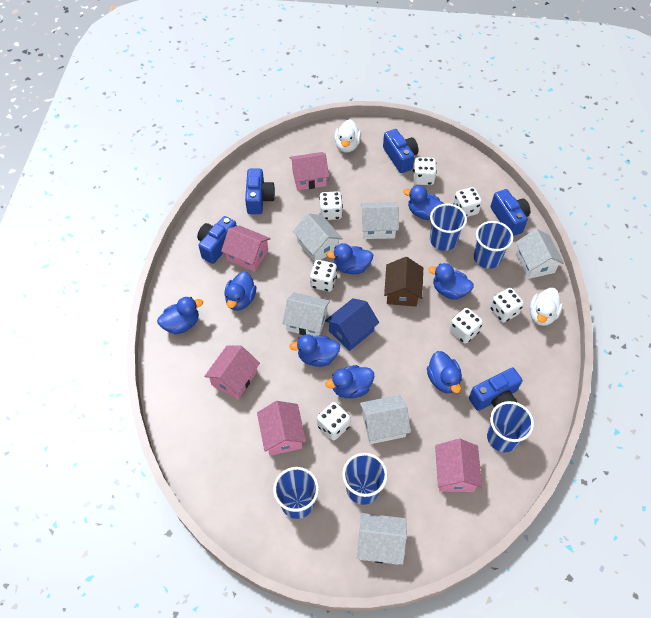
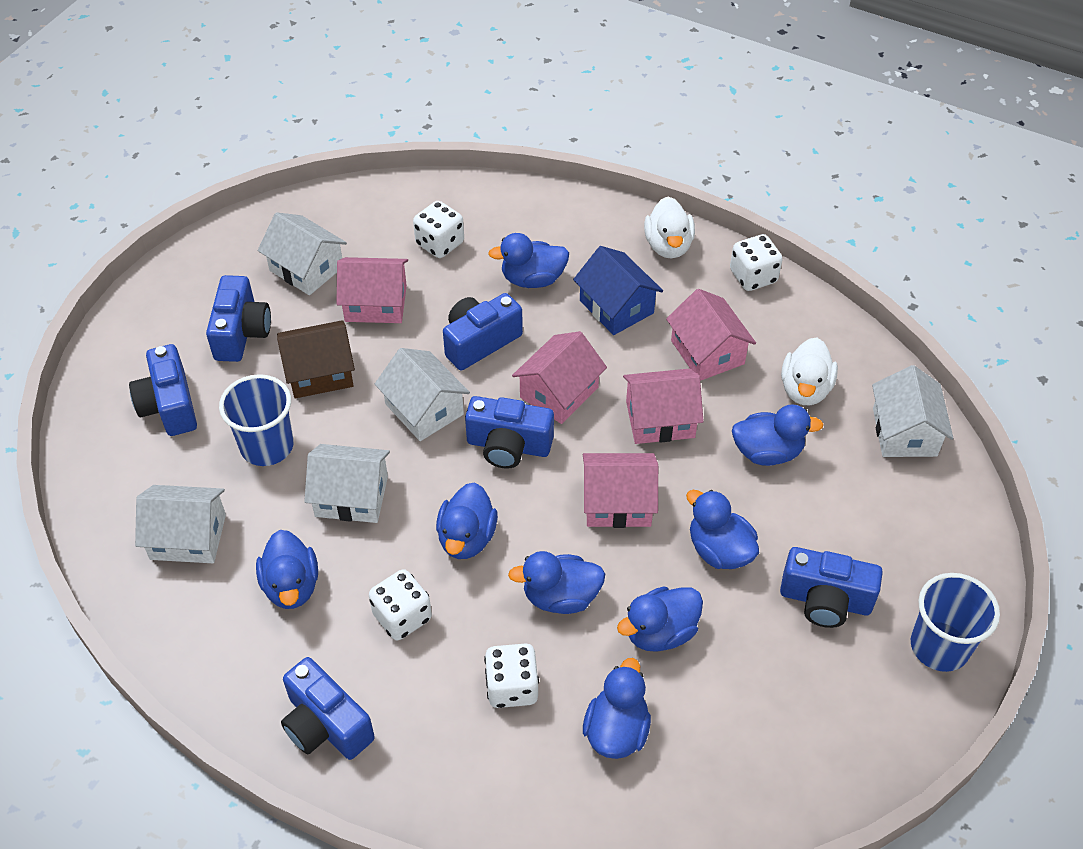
blue camera: 5 -> 6
blue cup: 5 -> 2
white dice: 7 -> 4
white house: 6 -> 5

